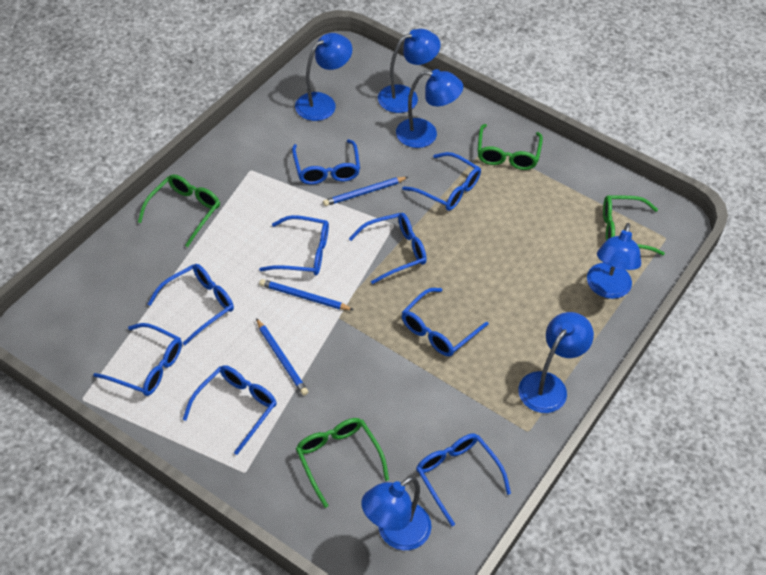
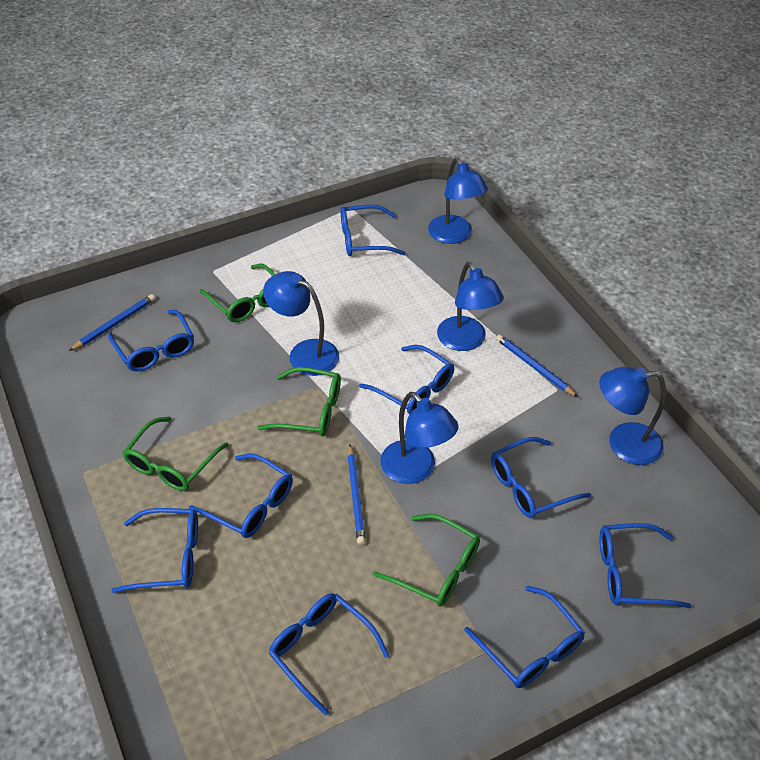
blue lamp: 6 -> 5

